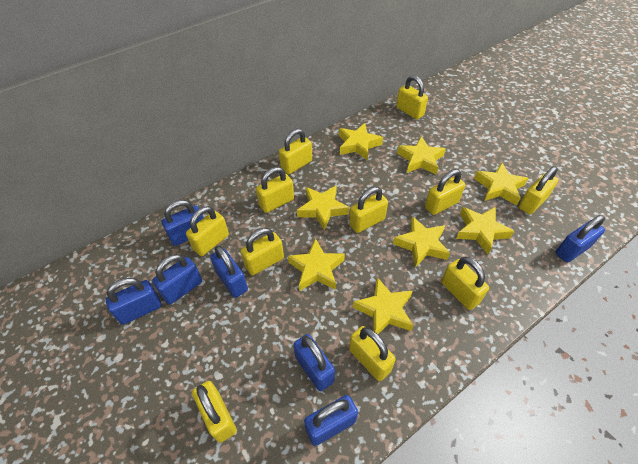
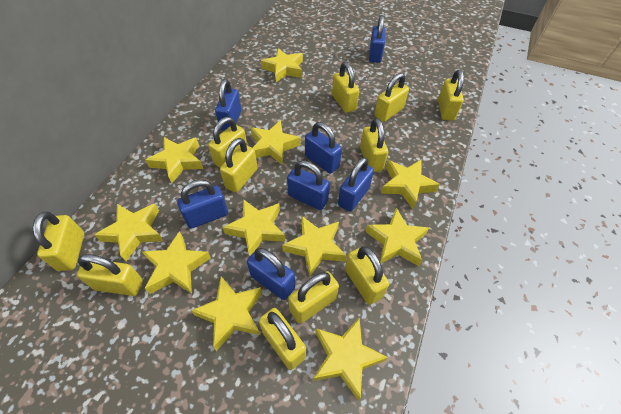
yellow star: 8 -> 11

